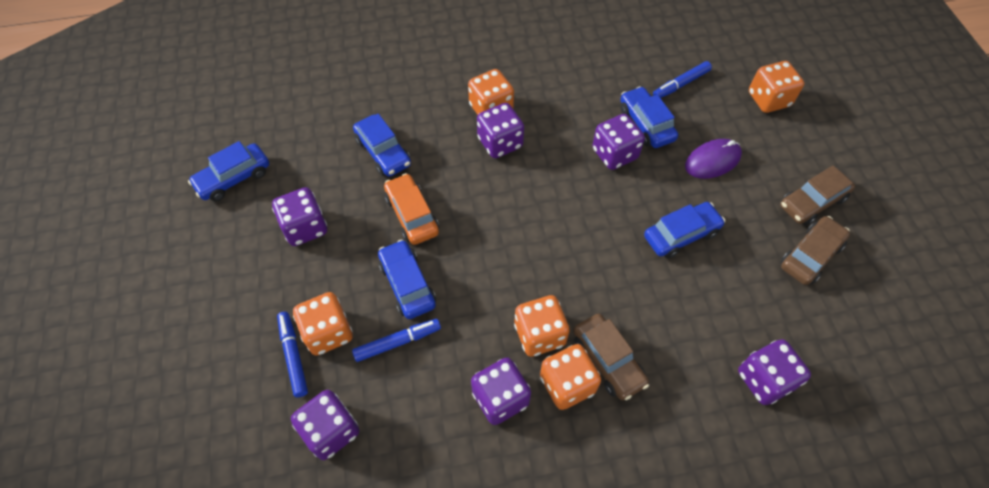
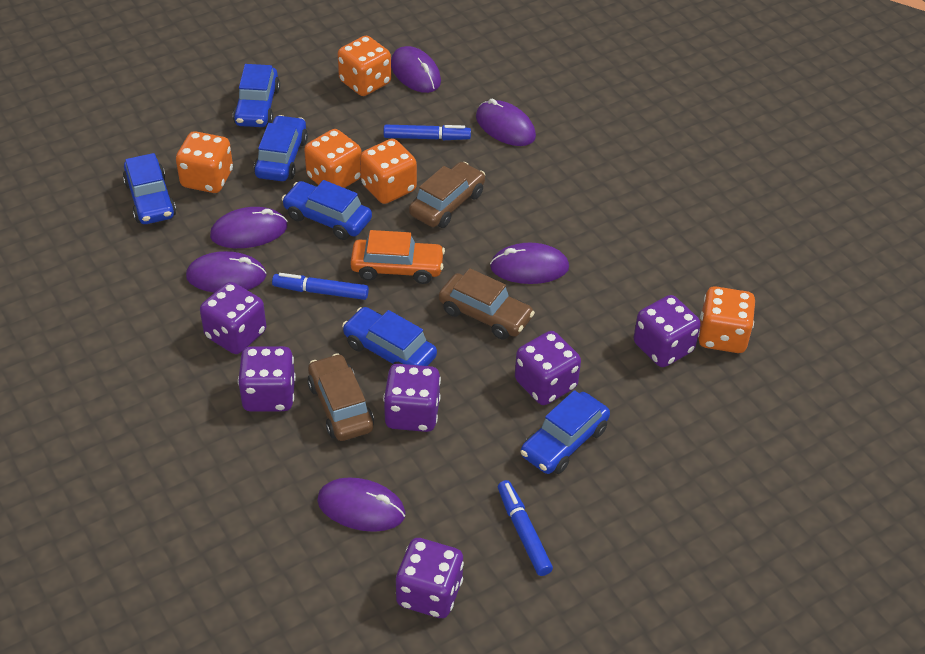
blue car: 5 -> 6
purple mouse: 1 -> 6

